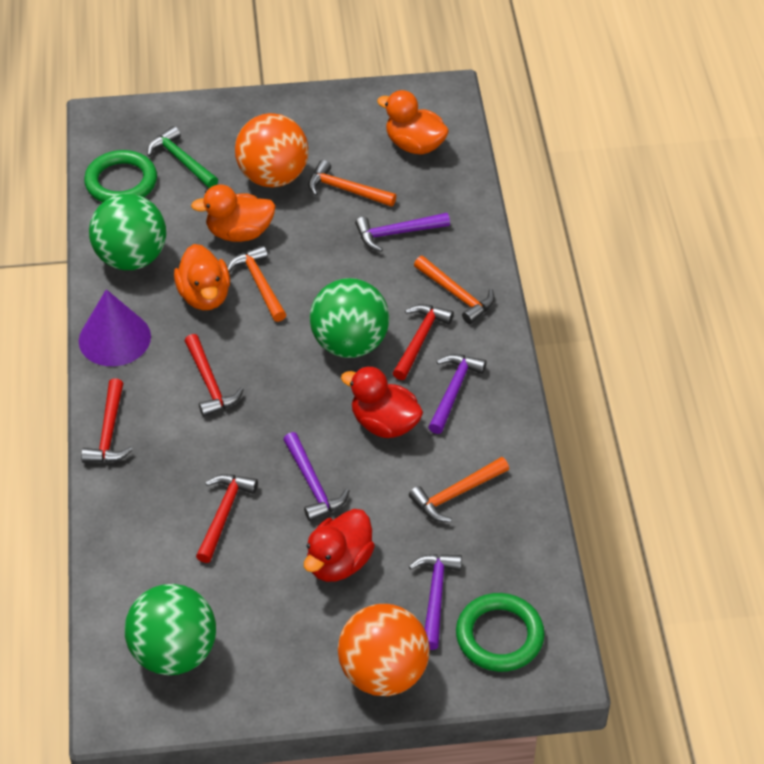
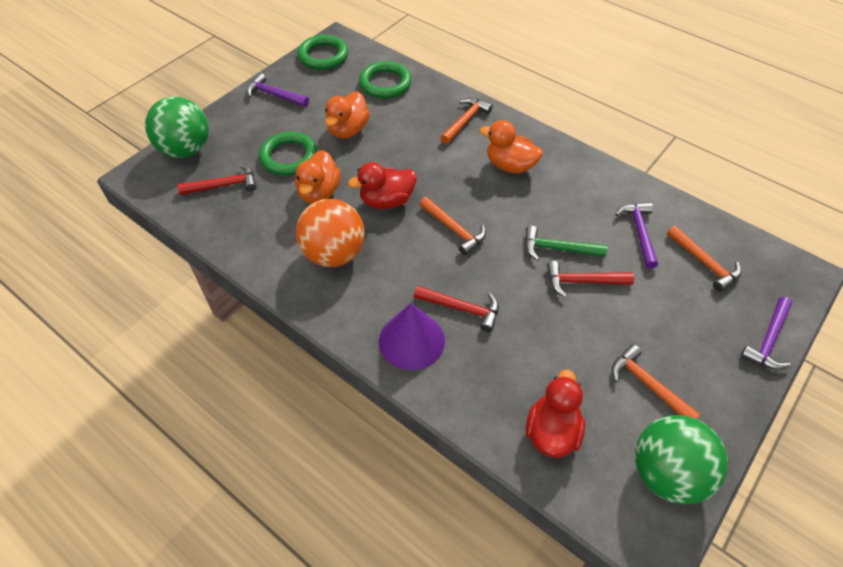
green ball: 3 -> 2
green ring: 2 -> 3
orange ball: 2 -> 1
purple hammer: 4 -> 3
red hammer: 4 -> 3

